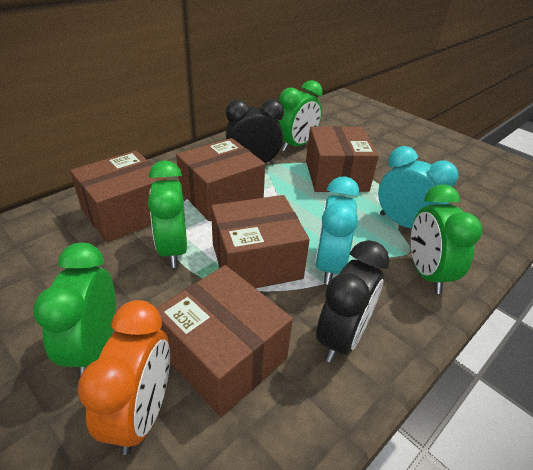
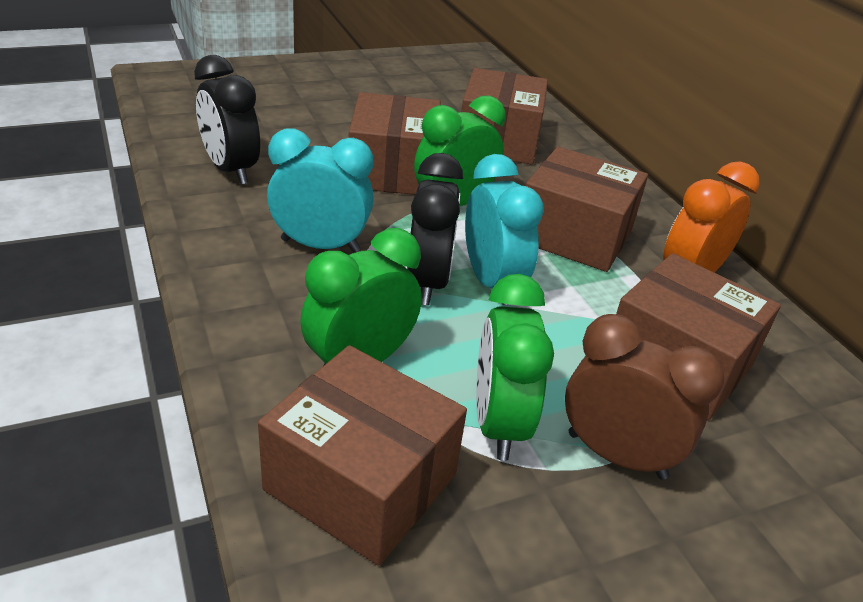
brown clock: 0 -> 1
green clock: 4 -> 3

